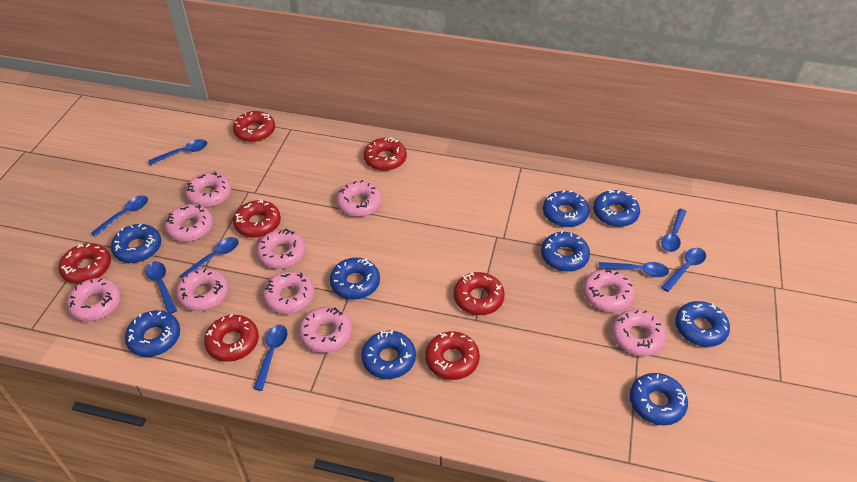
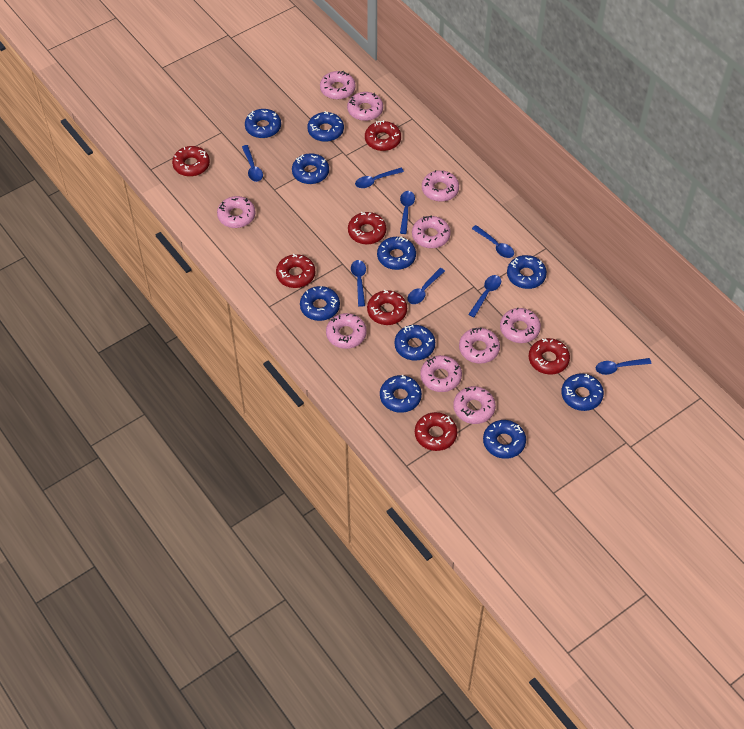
blue donut: 9 -> 10

